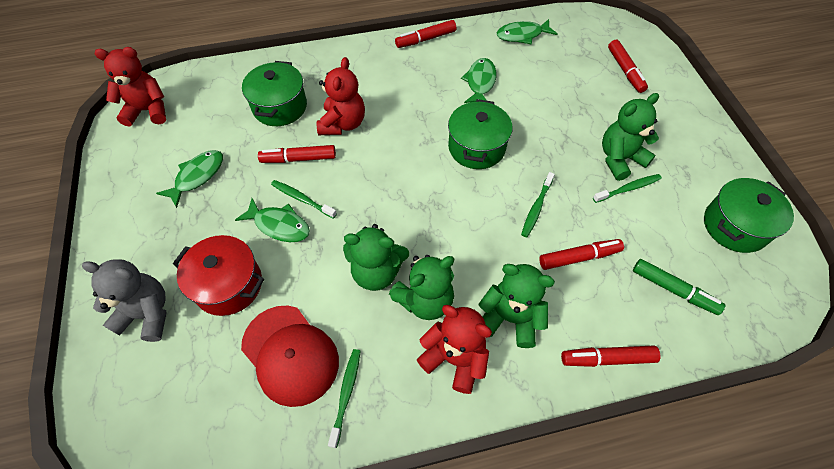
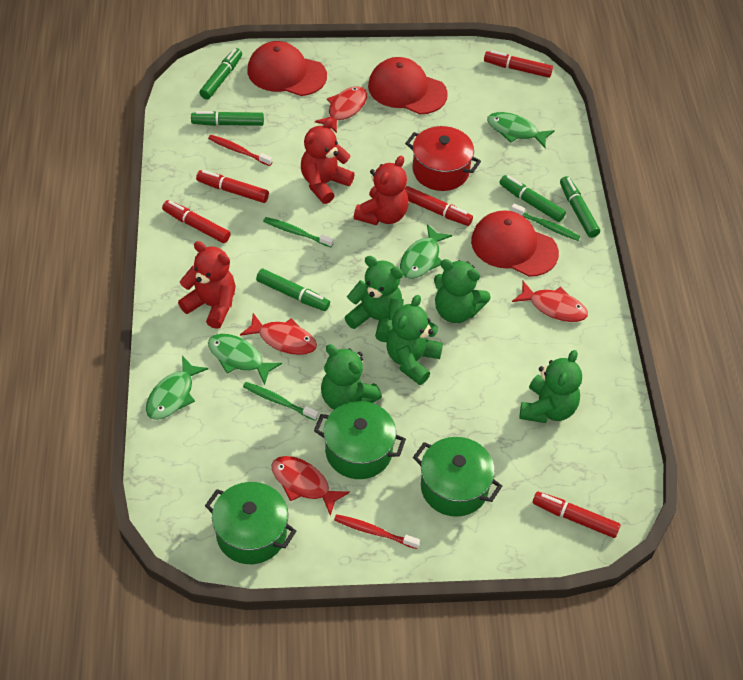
green marker: 1 -> 5
green teddy bear: 4 -> 5
green toothbrush: 4 -> 3
grey teddy bear: 1 -> 0
red cap: 1 -> 3
red fish: 0 -> 4
red toothbrush: 0 -> 2

